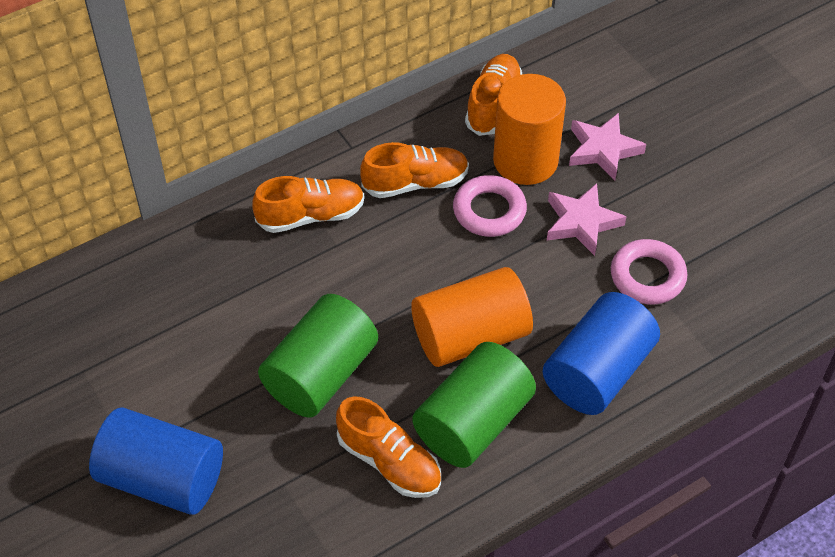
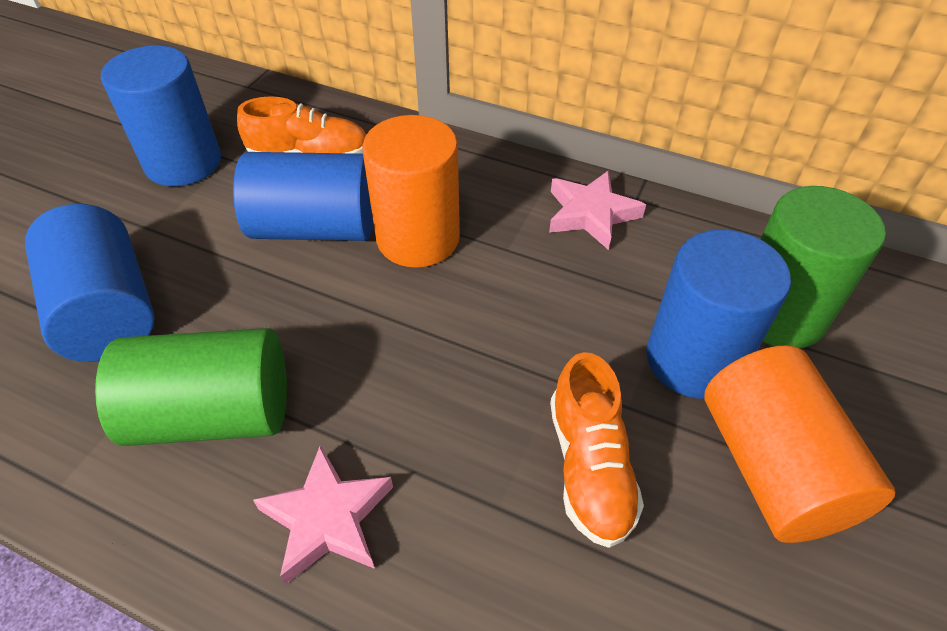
blue cylinder: 2 -> 4
orange shoe: 4 -> 2
pink ring: 2 -> 0

